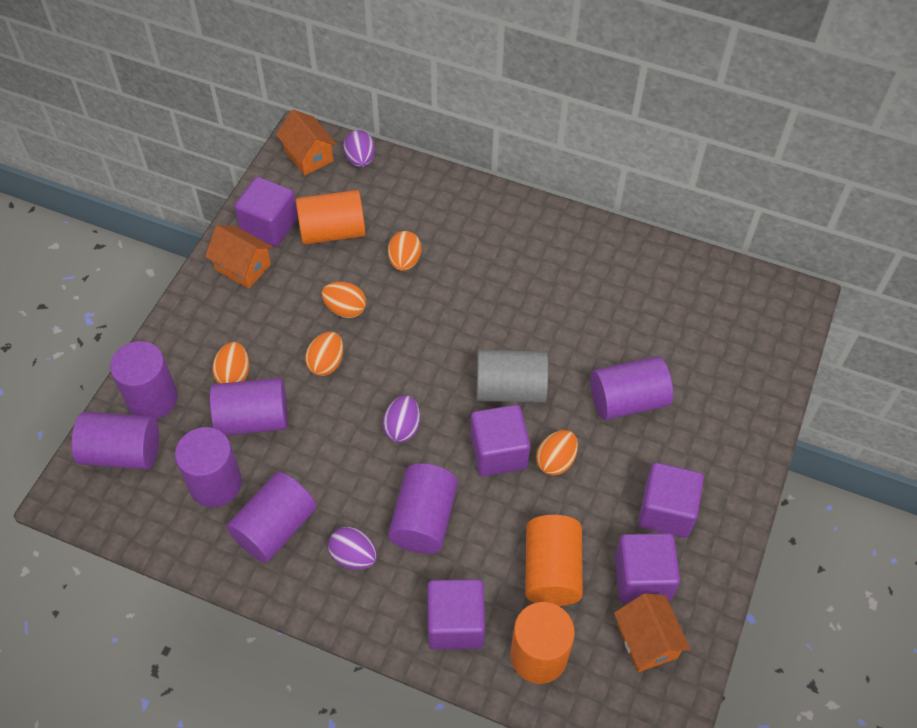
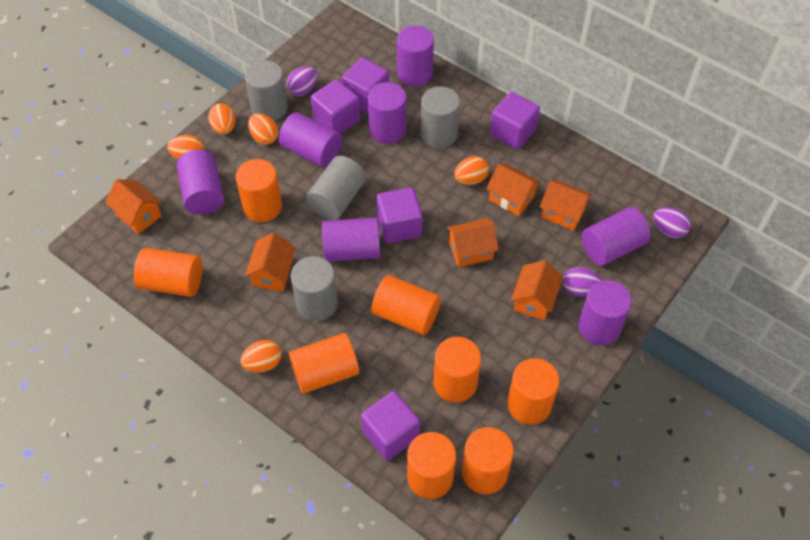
grey cylinder: 1 -> 4
orange cylinder: 3 -> 8
orange house: 3 -> 6

